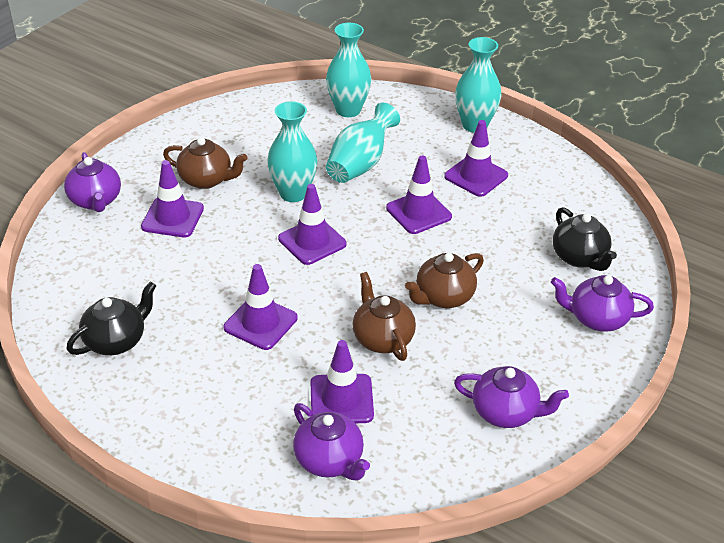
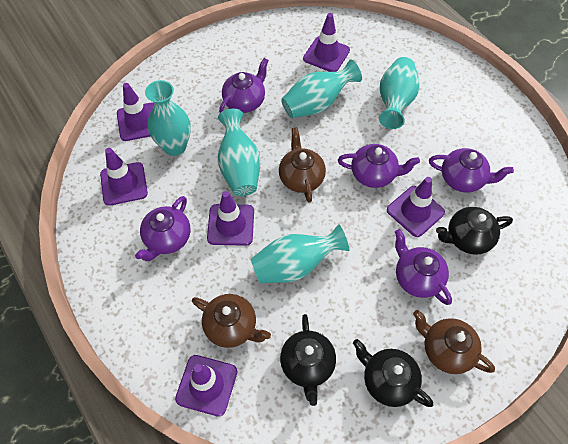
black teapot: 2 -> 3
purple teapot: 4 -> 5
turquoise vase: 4 -> 5

